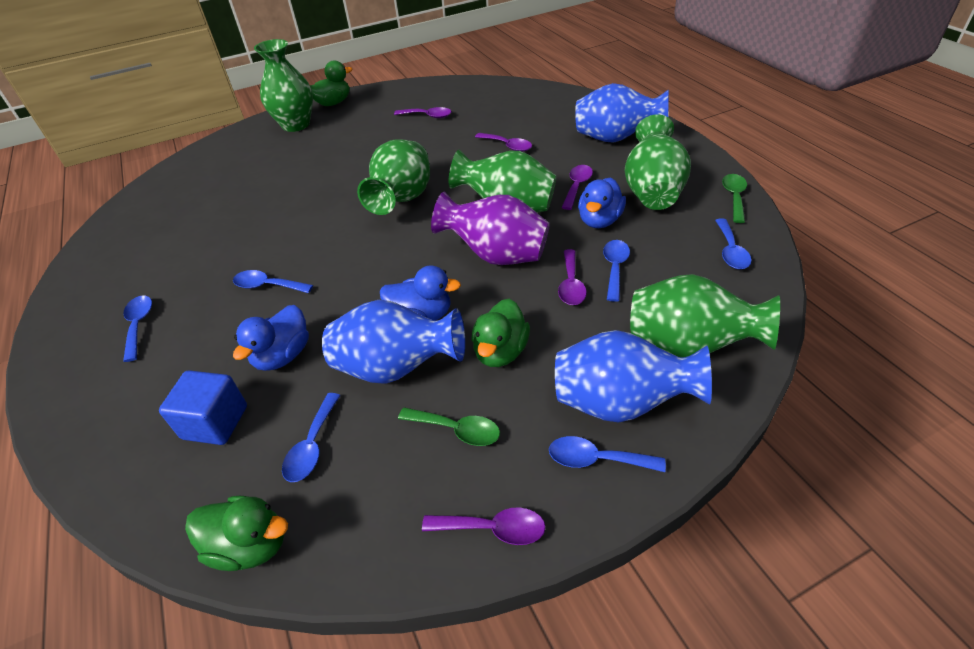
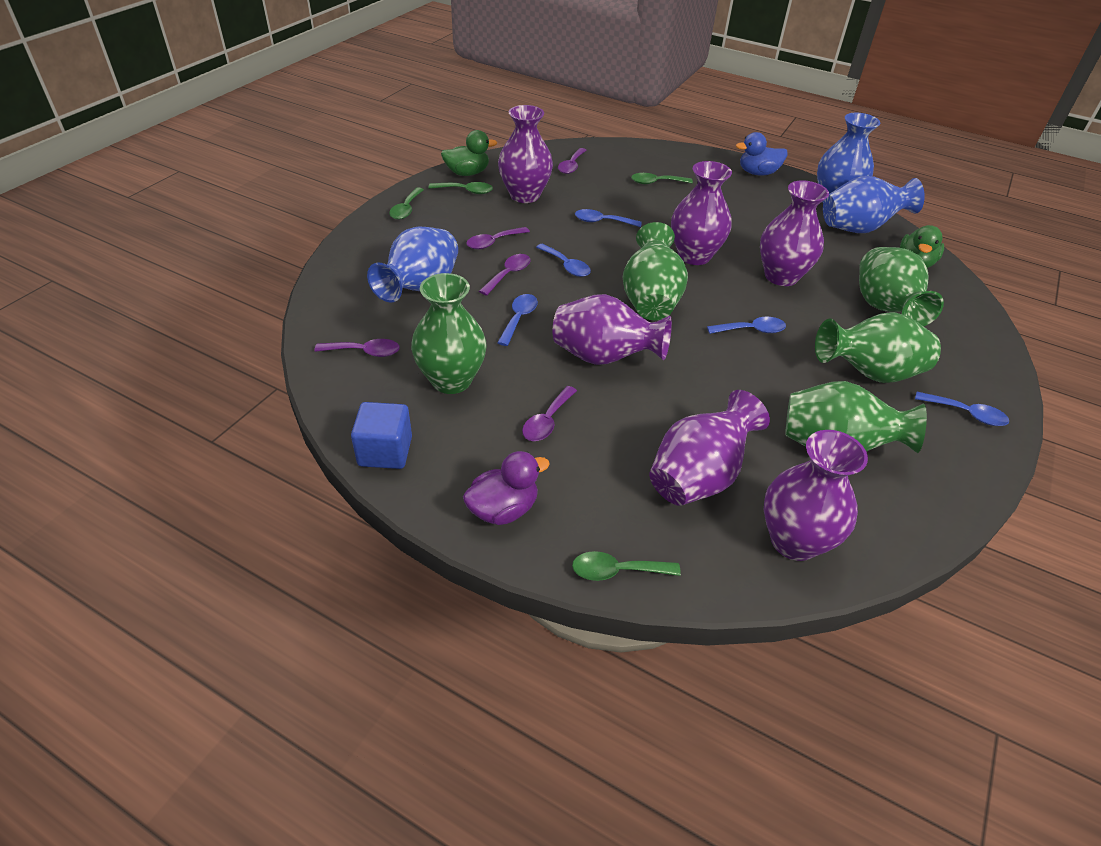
blue duck: 3 -> 1
blue spoon: 6 -> 5
green duck: 3 -> 2
green spoon: 2 -> 4
purple duck: 0 -> 1
purple vase: 1 -> 6

